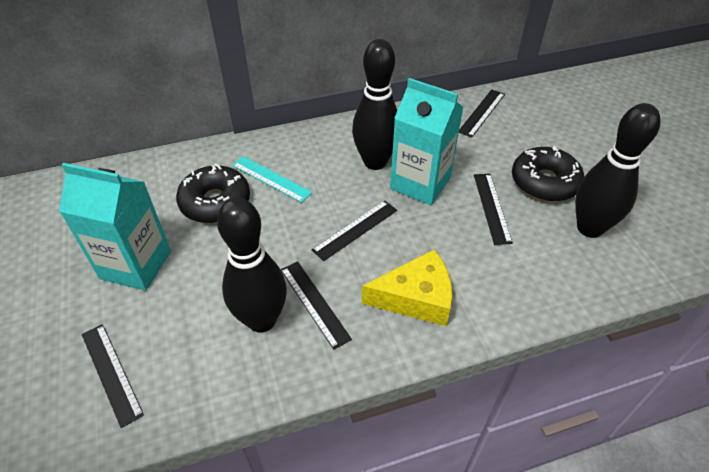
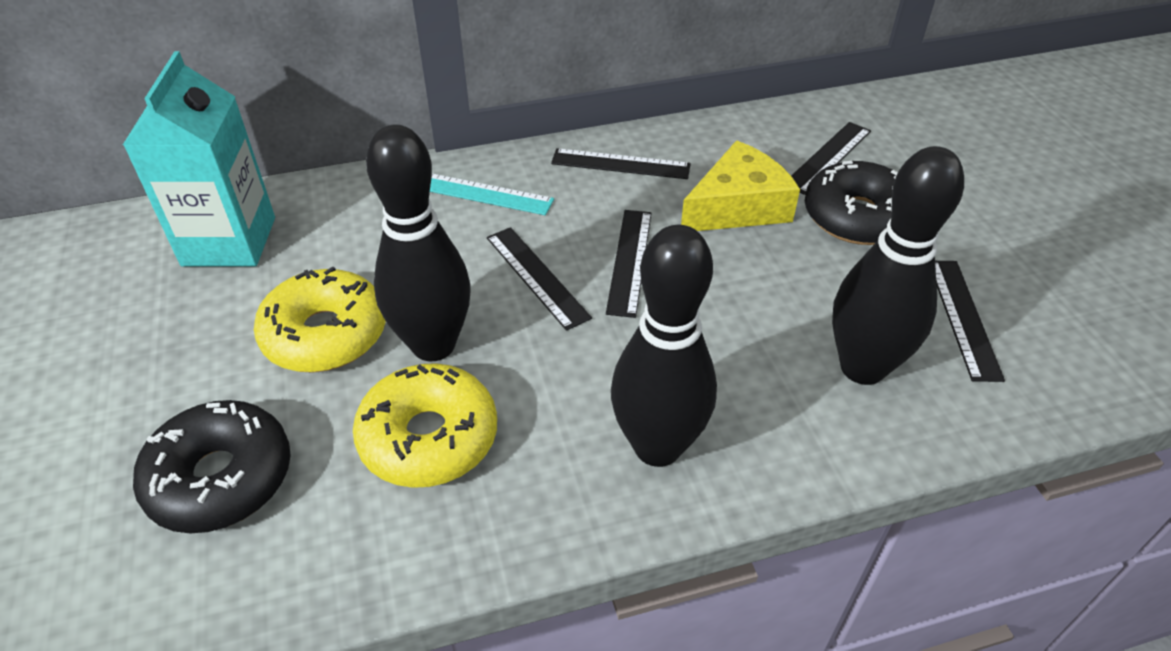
turquoise carton: 2 -> 1
yellow donut: 0 -> 2

